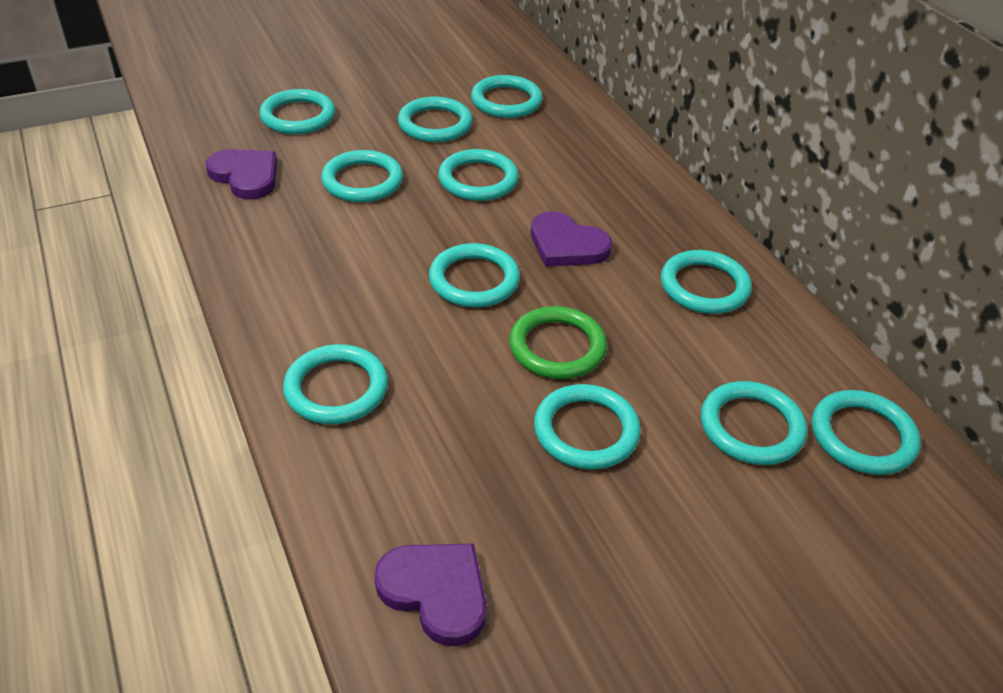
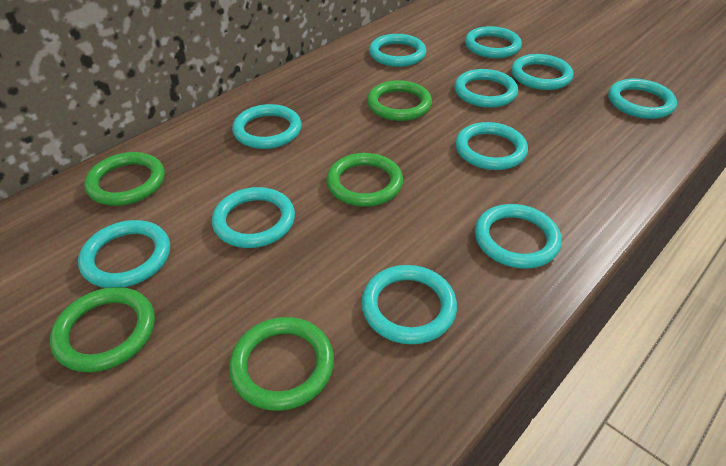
green ring: 1 -> 5
purple heart: 3 -> 0

